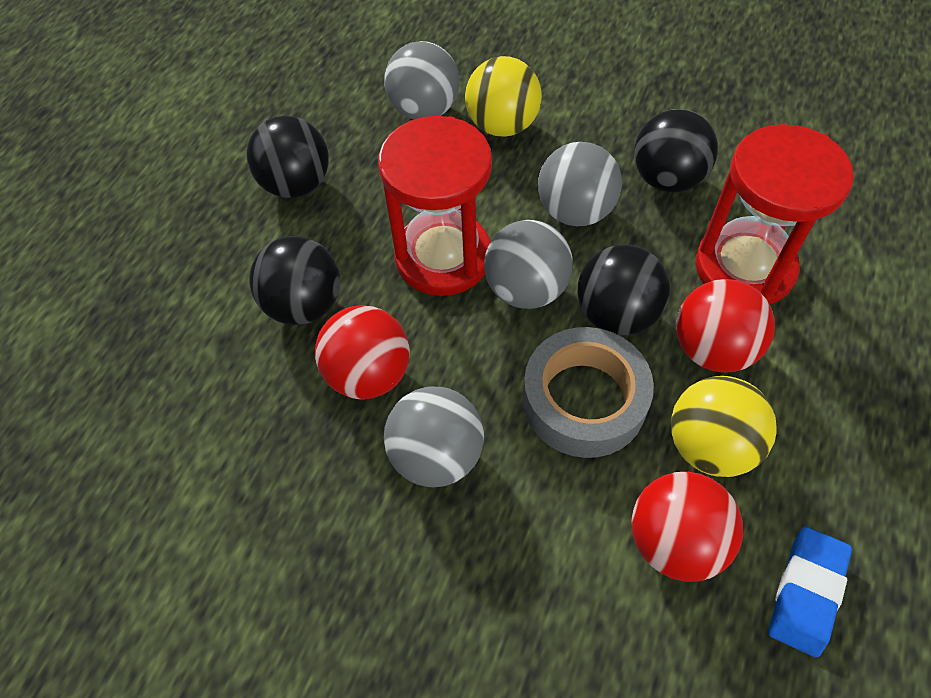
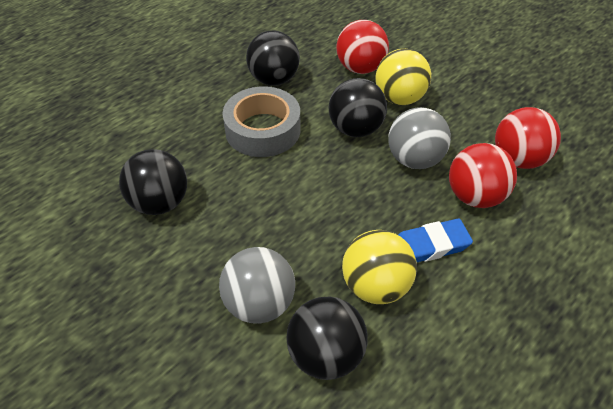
grey ball: 4 -> 2
red hourglass: 2 -> 0

